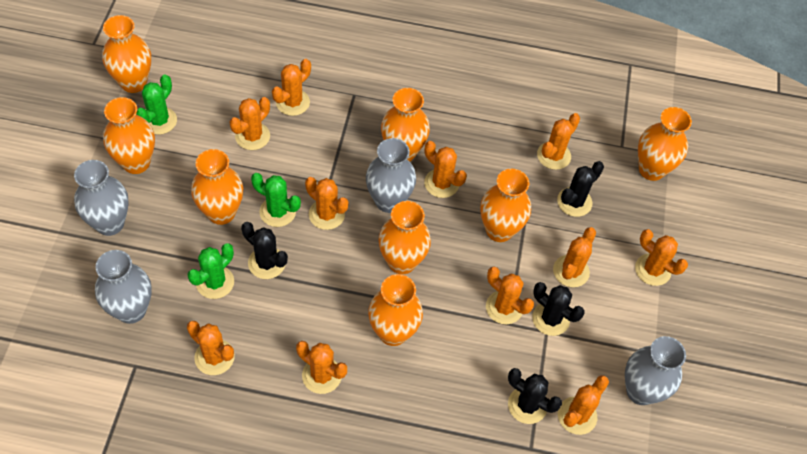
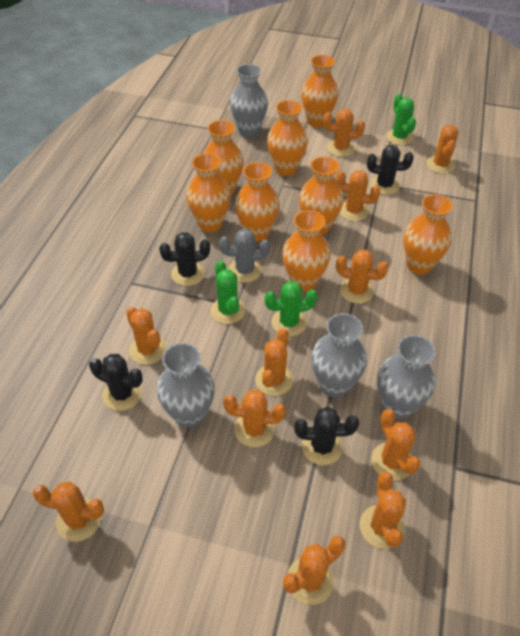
grey cactus: 0 -> 1

